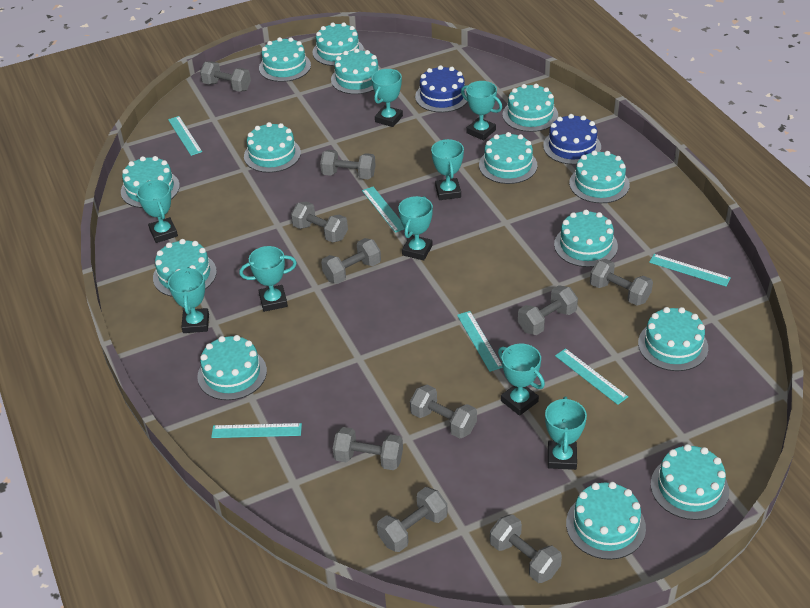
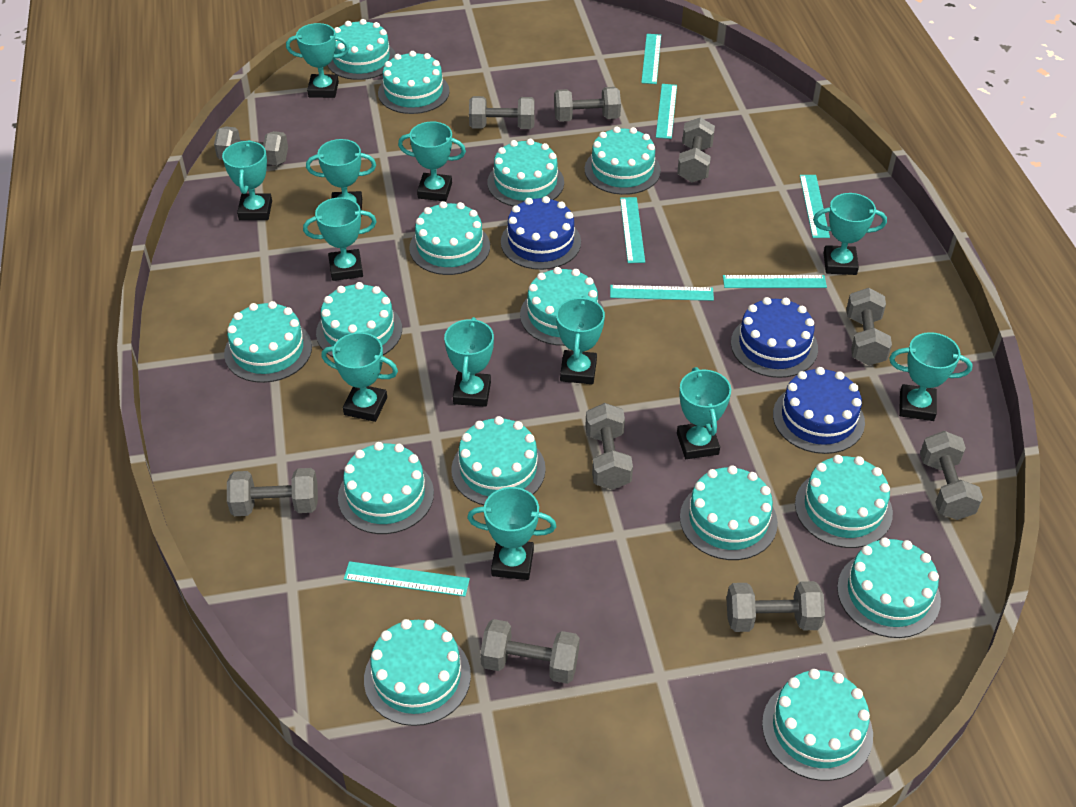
blue cake: 2 -> 3
turquoise cake: 14 -> 15
turquoise ruler: 6 -> 7
turquoise trophy: 9 -> 12

